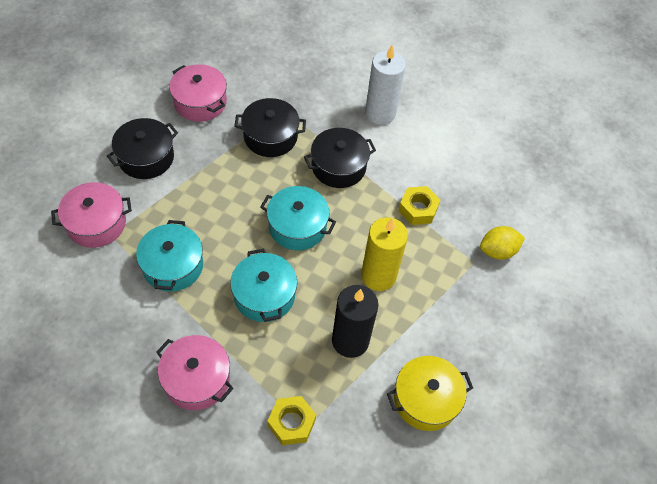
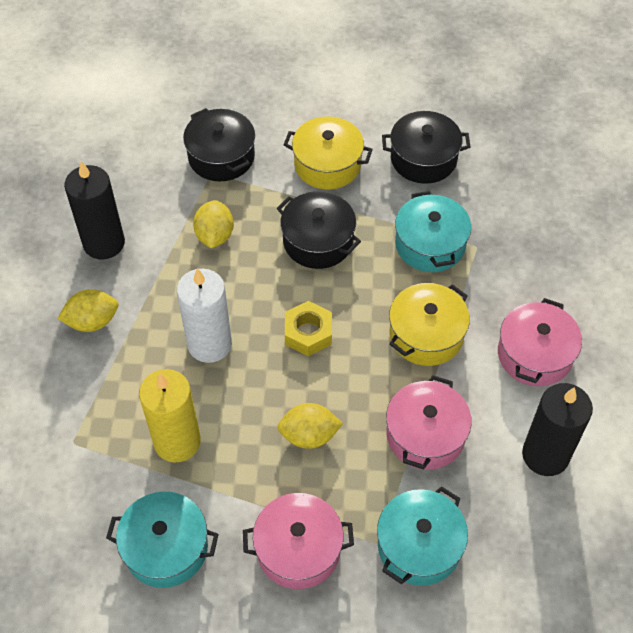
black candle: 1 -> 2
yellow lemon: 1 -> 3
yellow nut: 2 -> 1
yellow pot: 1 -> 2

